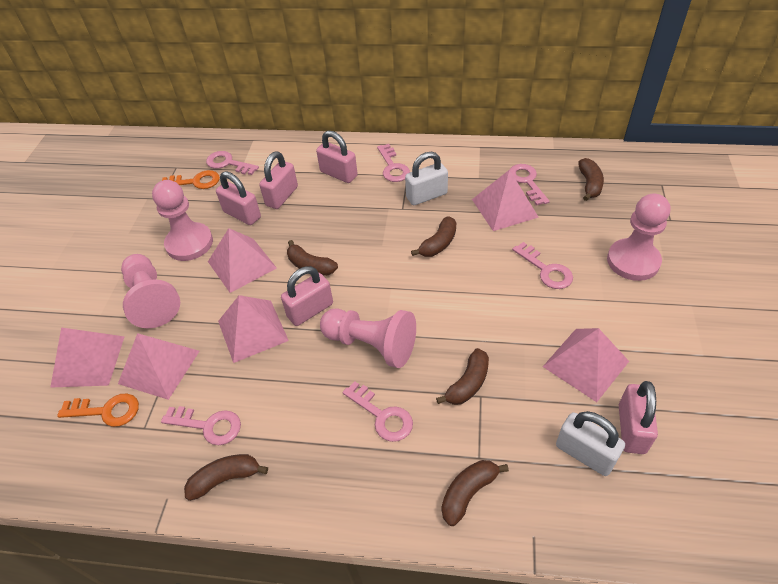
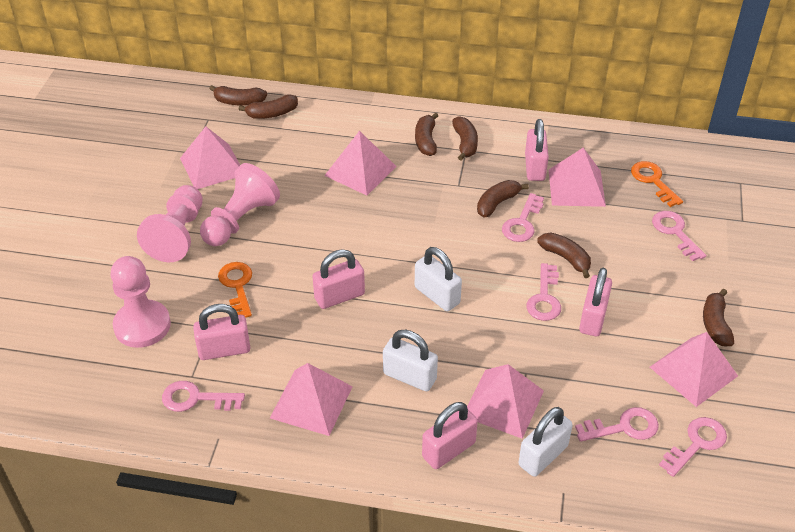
brown banana: 6 -> 7
pink pawn: 4 -> 3
white padlock: 2 -> 3

